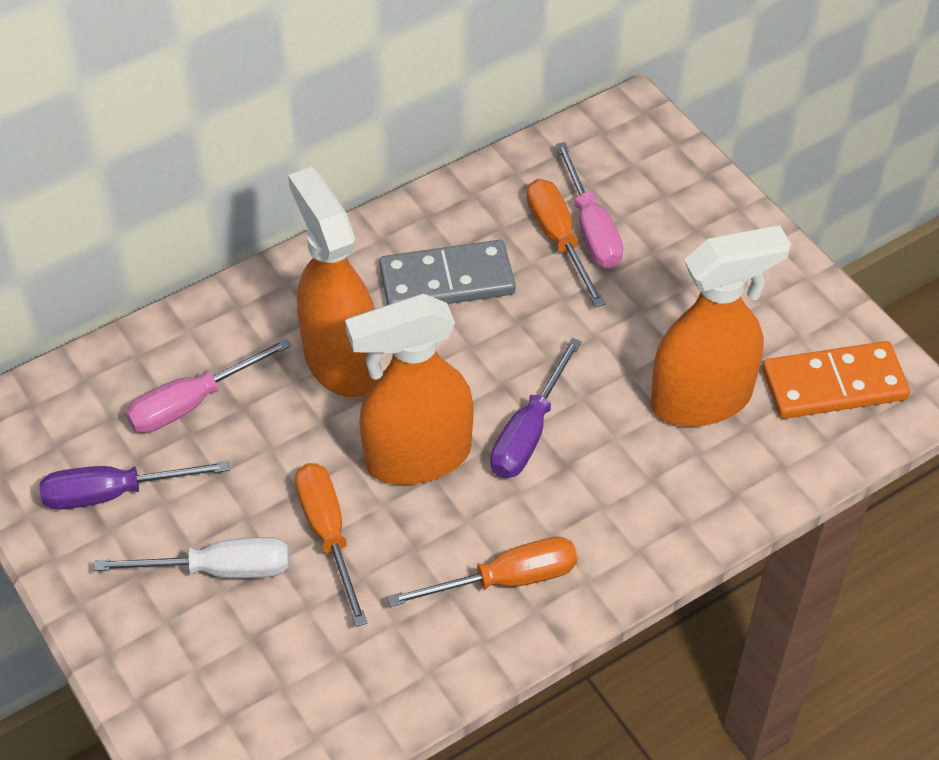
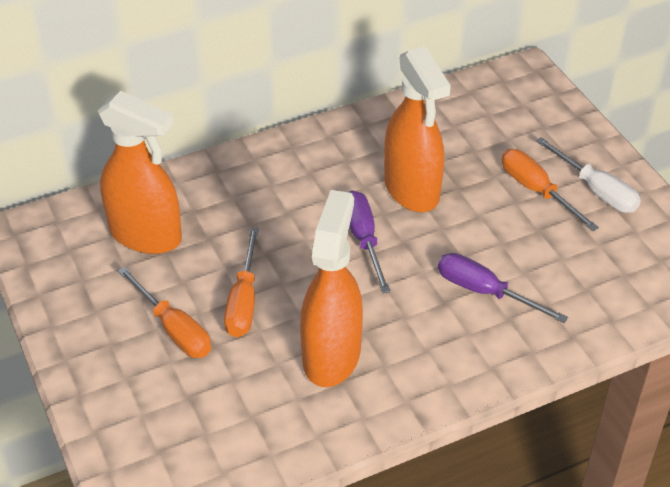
grey domino: 1 -> 0
orange domino: 1 -> 0
pink screwdriver: 2 -> 0

